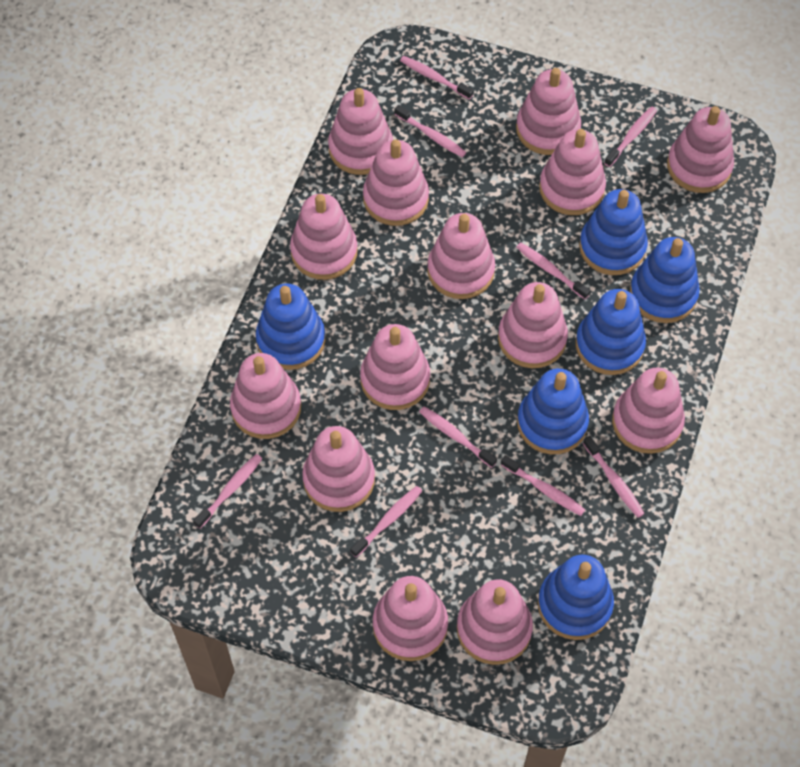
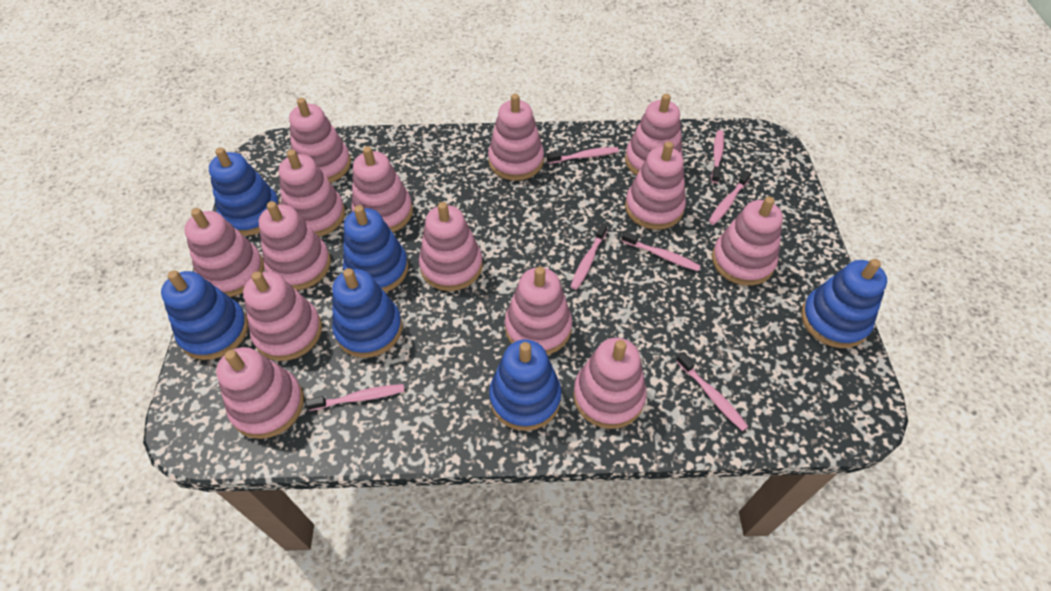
pink toothbrush: 9 -> 7

